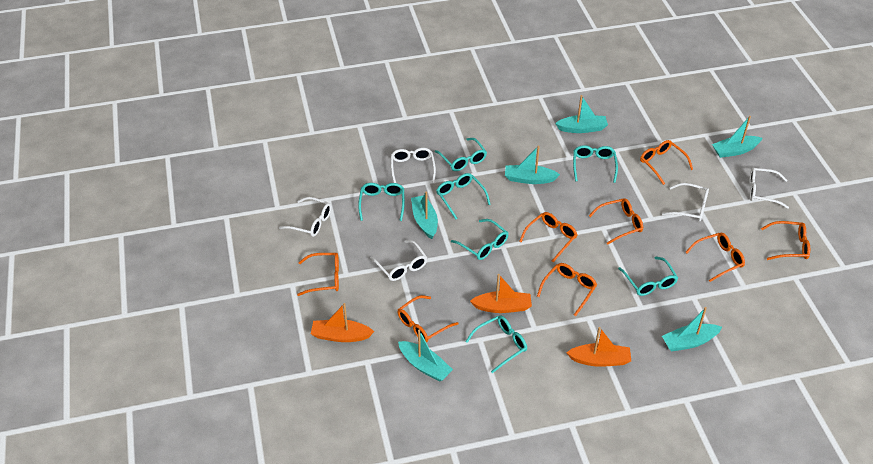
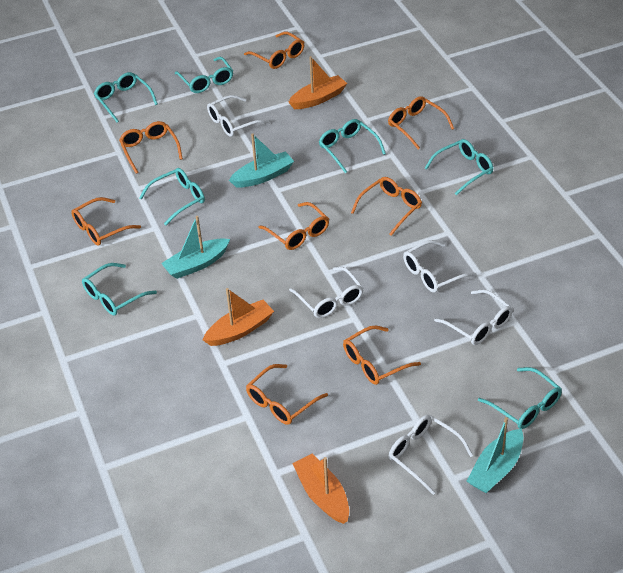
turquoise boat: 6 -> 3

